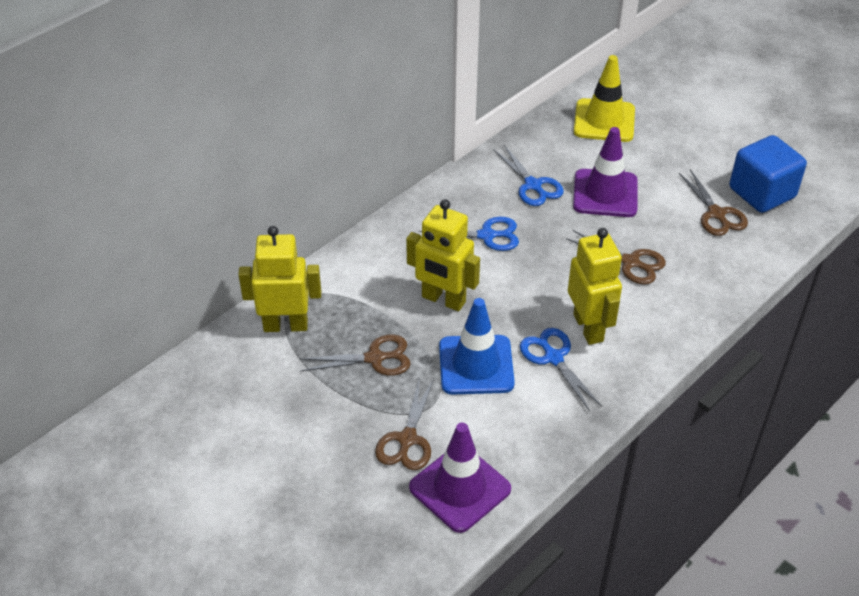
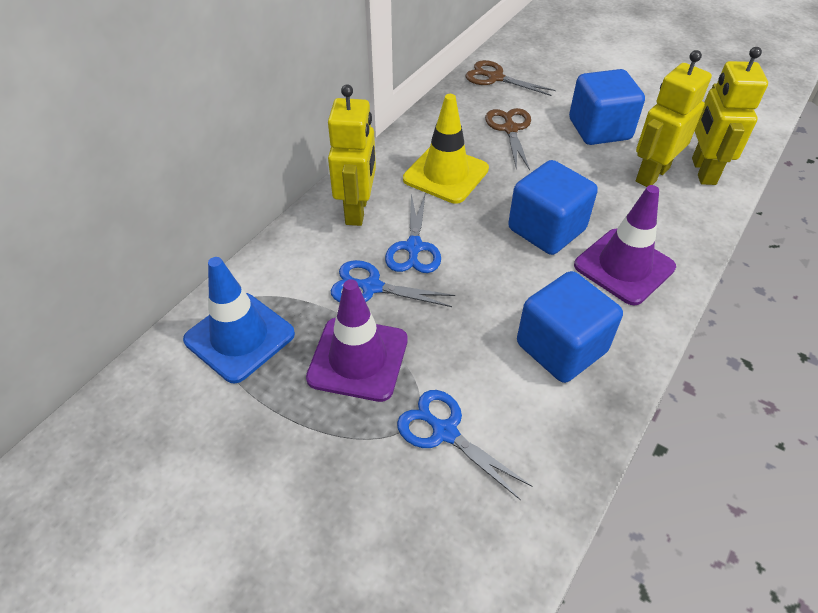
blue cube: 1 -> 3
brown scissors: 4 -> 2

